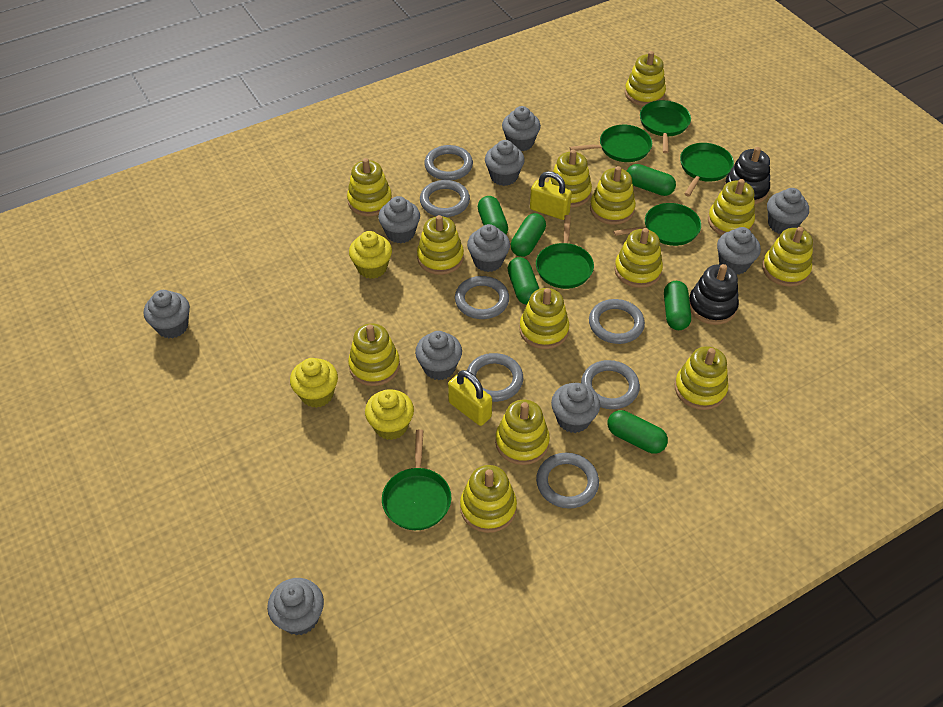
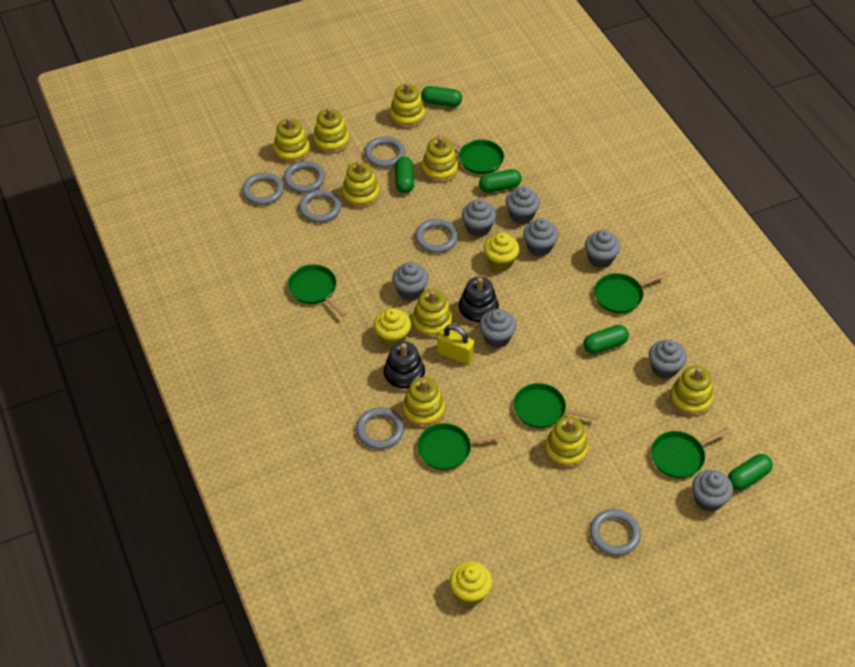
green capsule: 6 -> 5
grey cupcake: 10 -> 8
yellow padlock: 2 -> 1
yellow stacking toy: 13 -> 9

